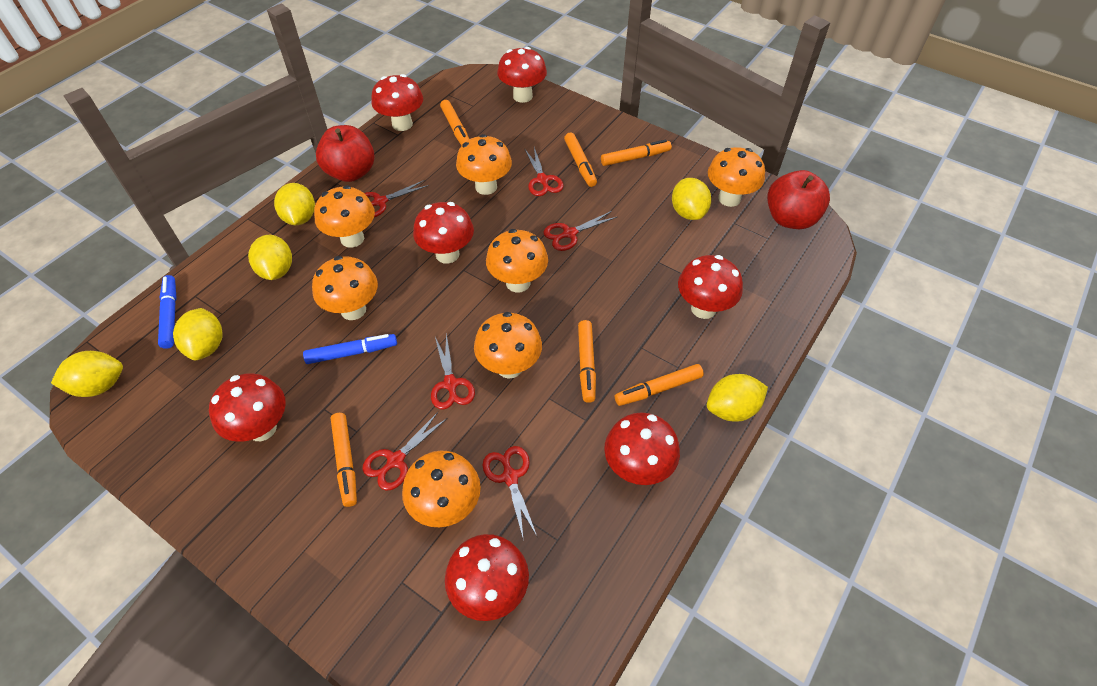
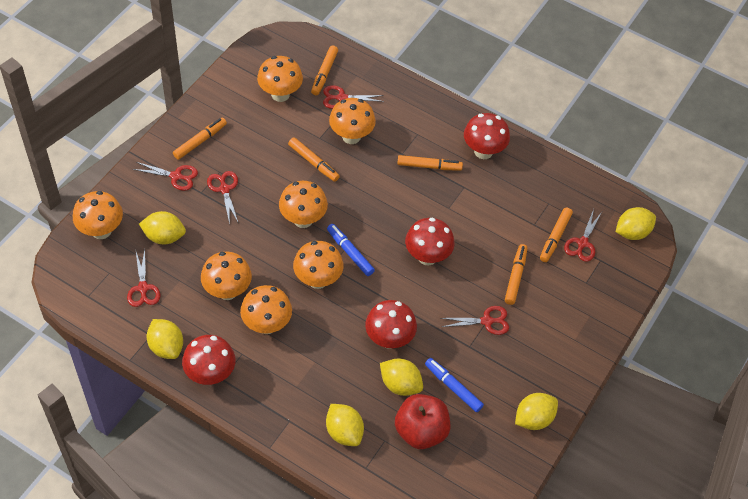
red apple: 2 -> 1
red mushroom: 7 -> 4

